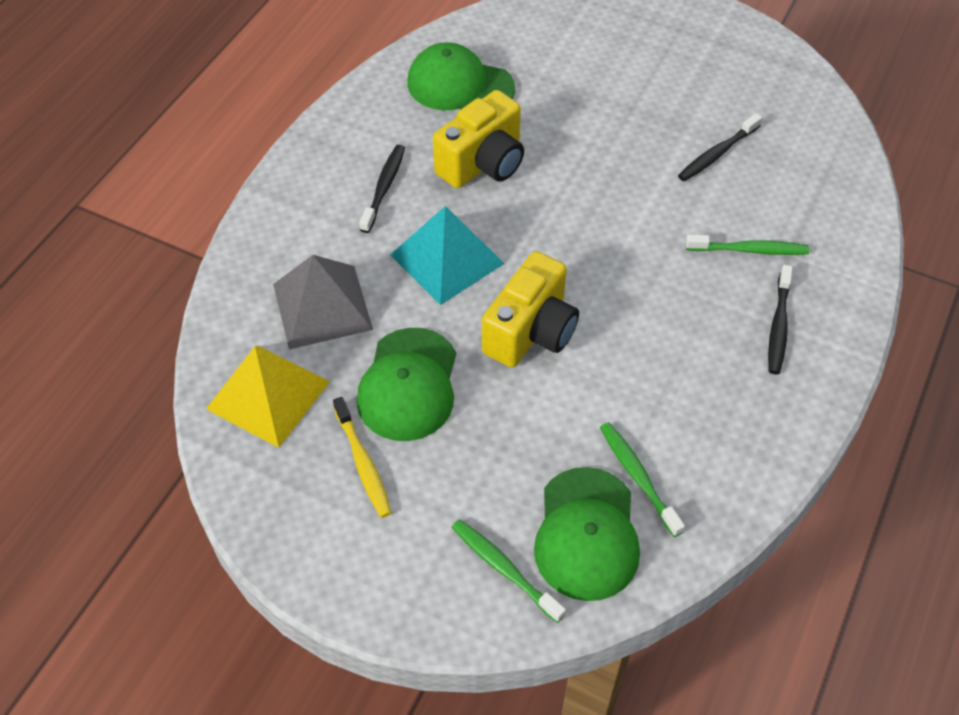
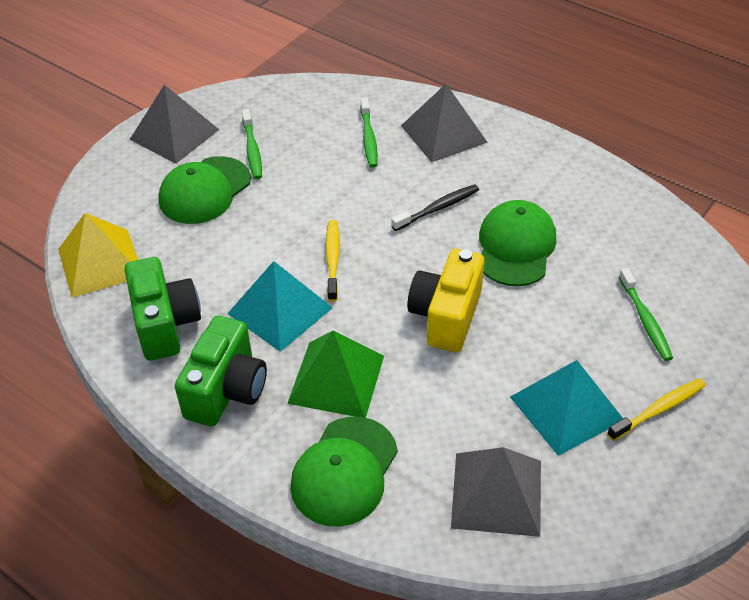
black toothbrush: 3 -> 1
green camera: 0 -> 2
green pyramid: 0 -> 1
grey pyramid: 1 -> 3
turquoise pyramid: 1 -> 2
yellow camera: 2 -> 1
yellow toothbrush: 1 -> 2

